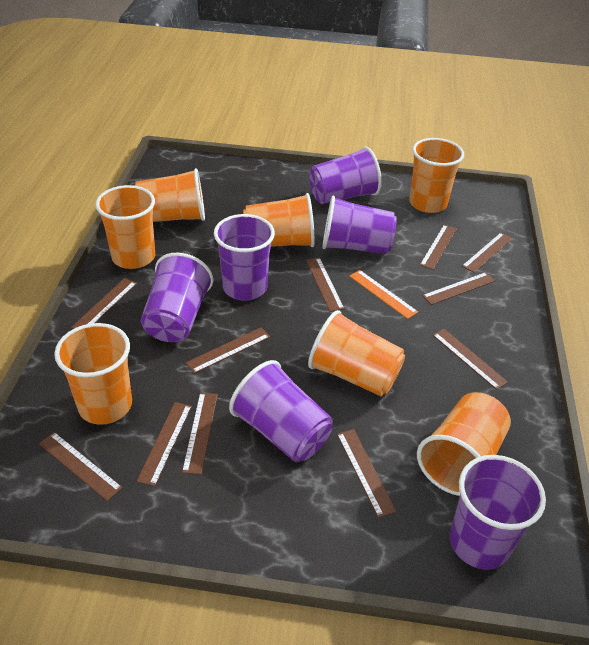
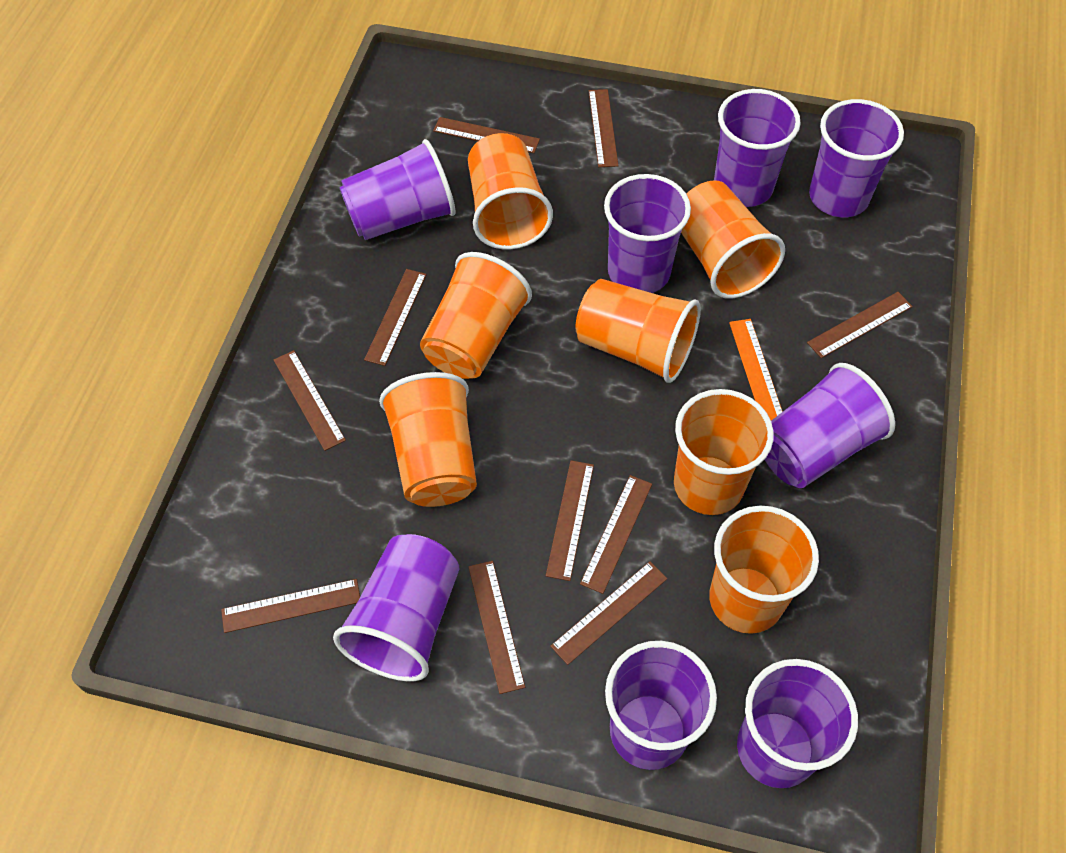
brown ruler: 11 -> 10
purple cup: 6 -> 8

